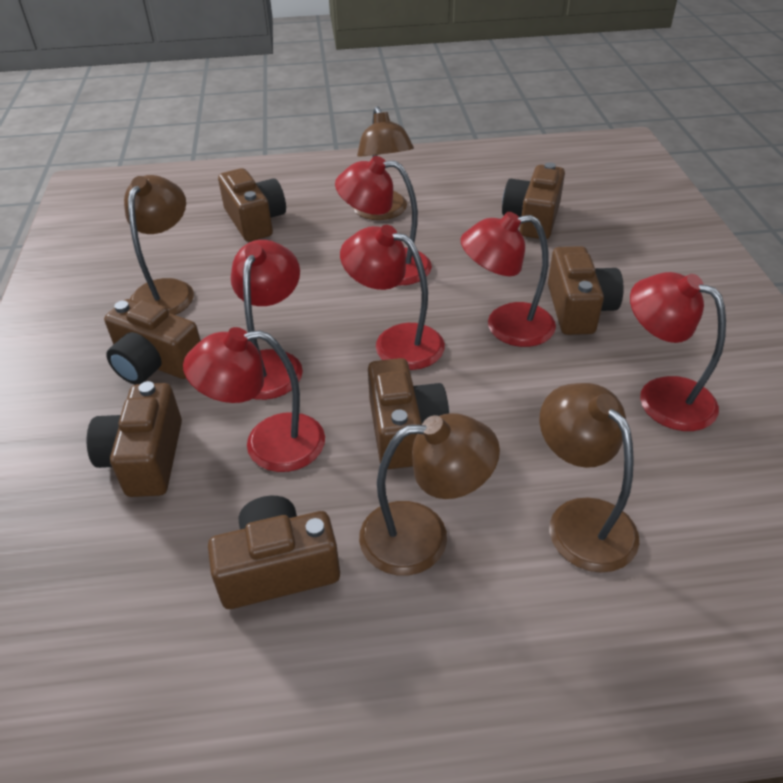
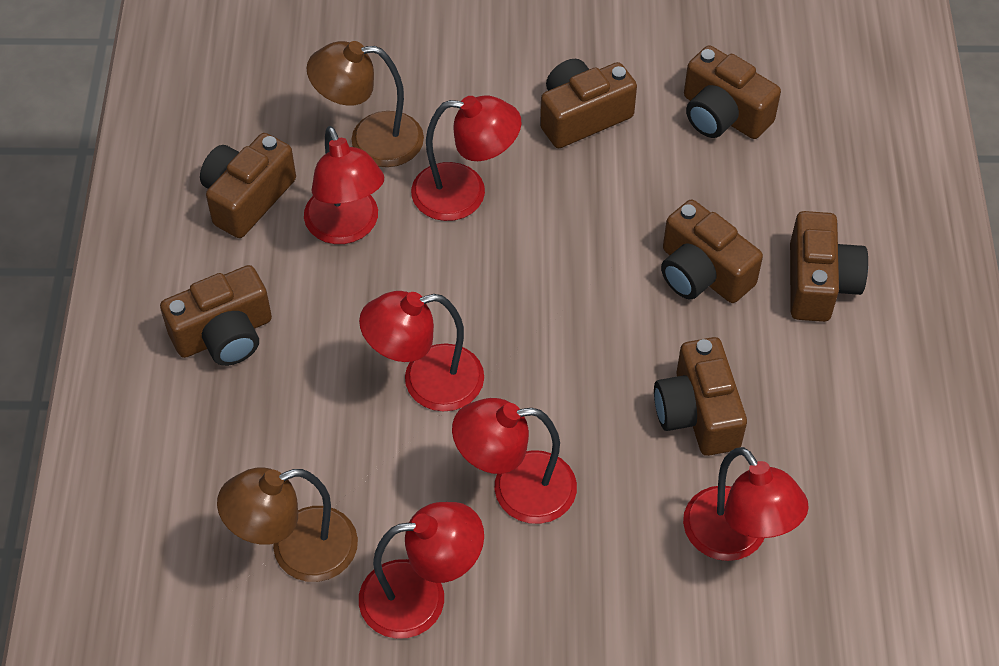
brown lamp: 4 -> 2

